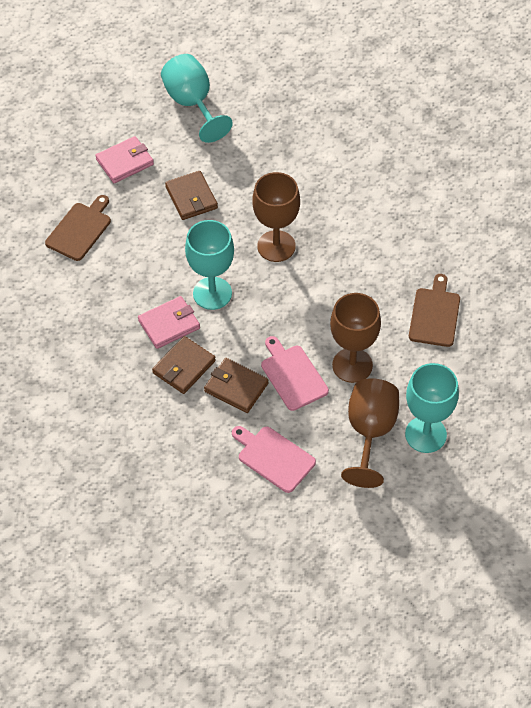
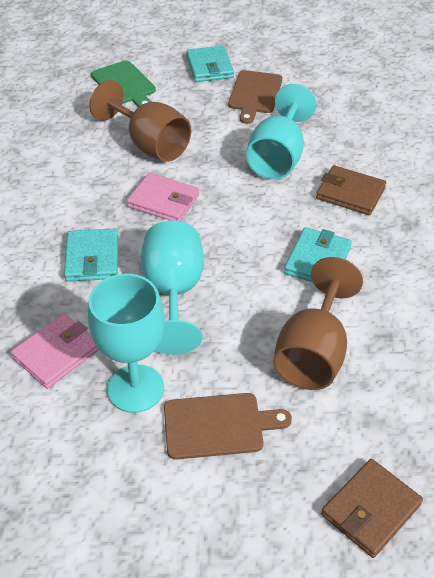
brown goblet: 3 -> 2
brown wallet: 3 -> 2
green cutting board: 0 -> 1
pink cutting board: 2 -> 0
turquoise wallet: 0 -> 3

